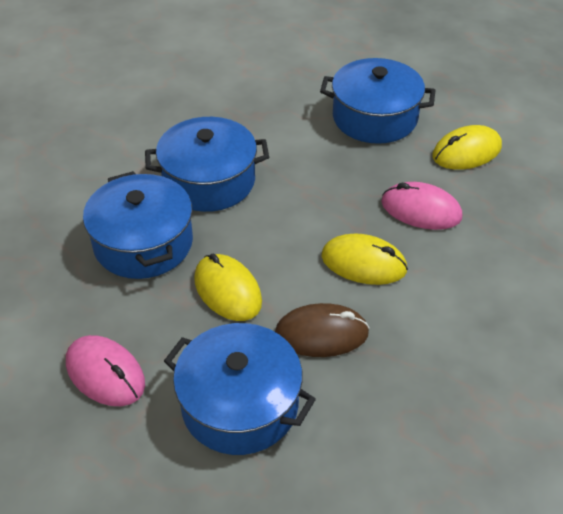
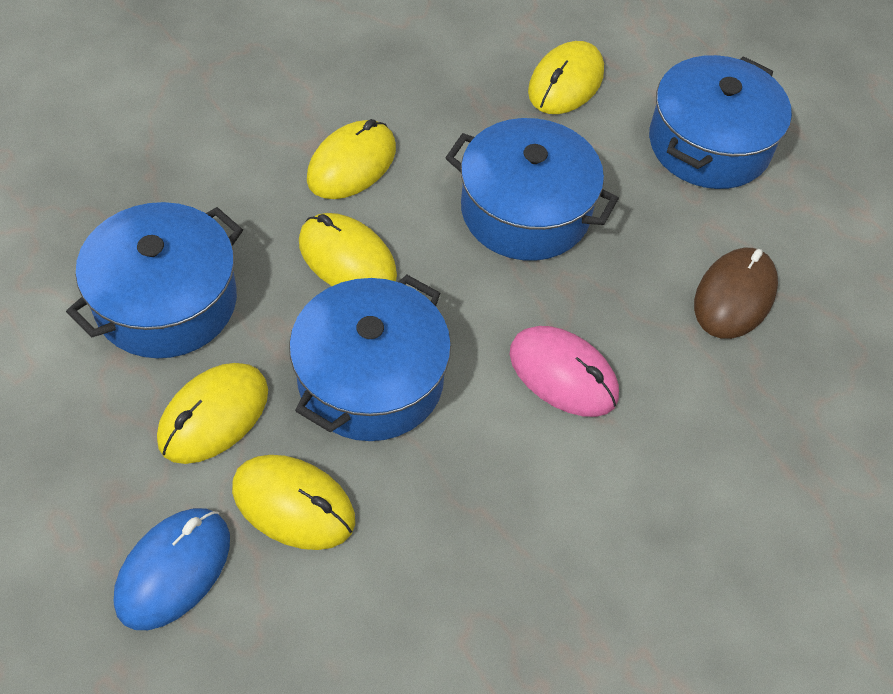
blue mouse: 0 -> 1
pink mouse: 2 -> 1
yellow mouse: 3 -> 5

